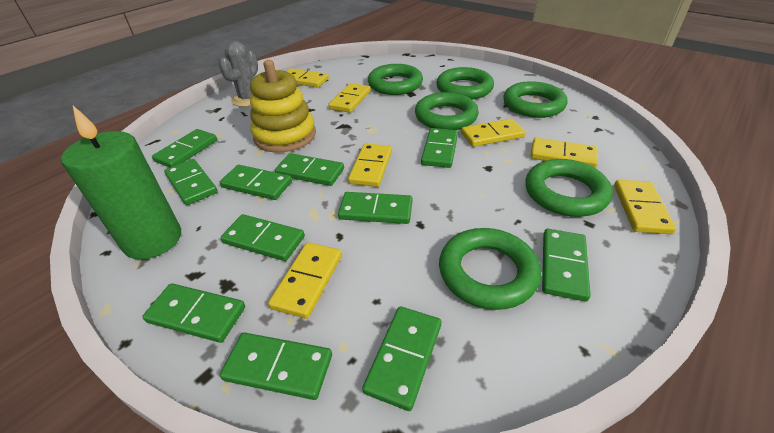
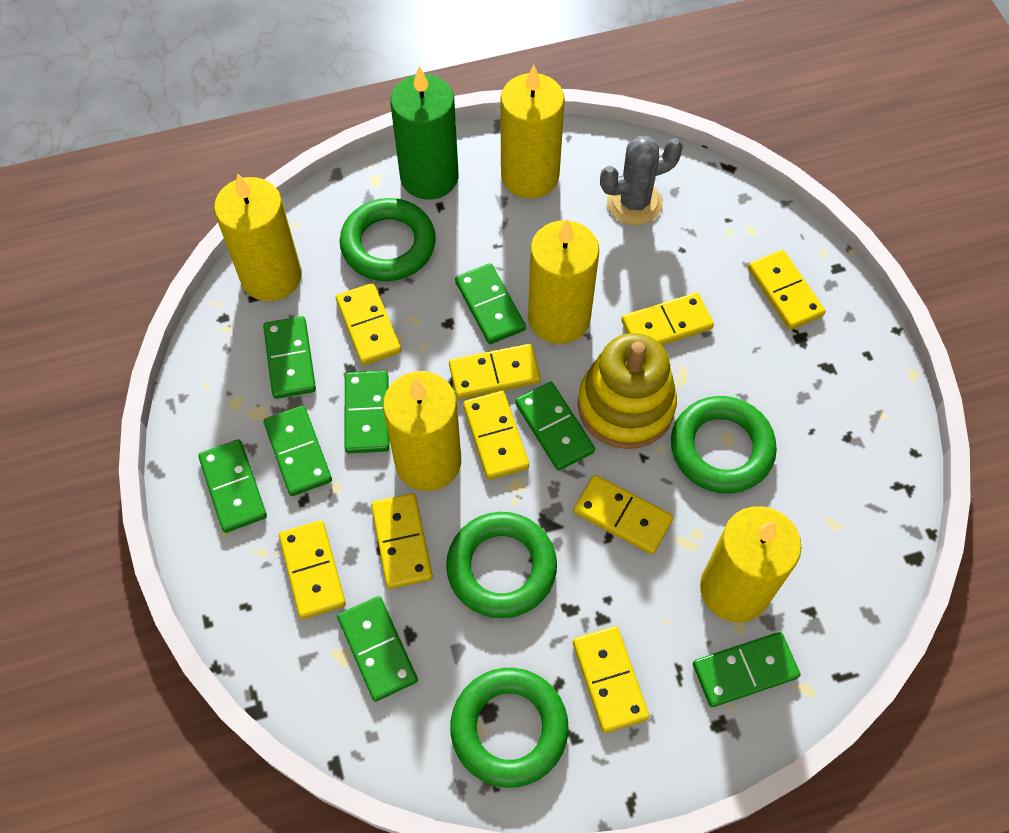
green domino: 11 -> 8
green ring: 6 -> 4
yellow candle: 0 -> 5
yellow domino: 7 -> 9

